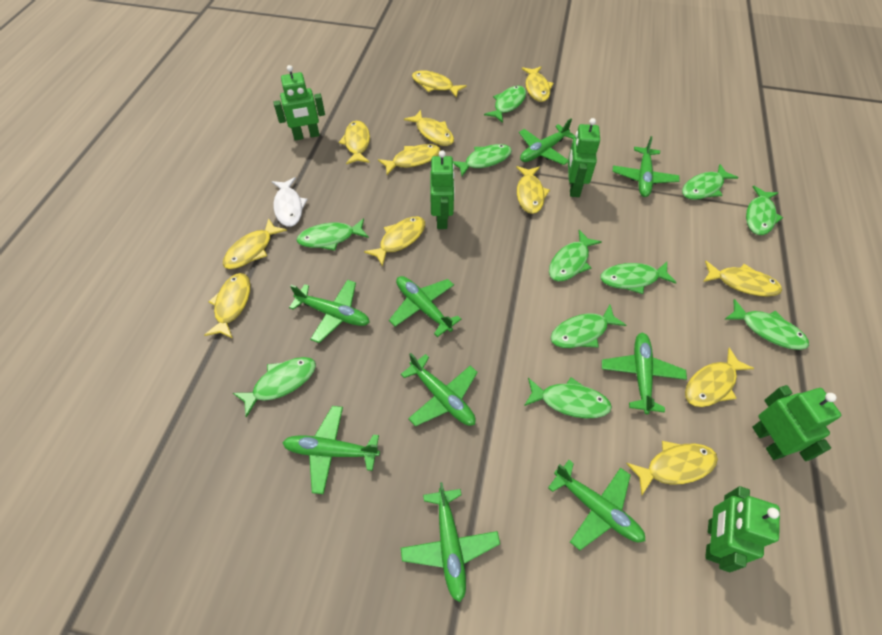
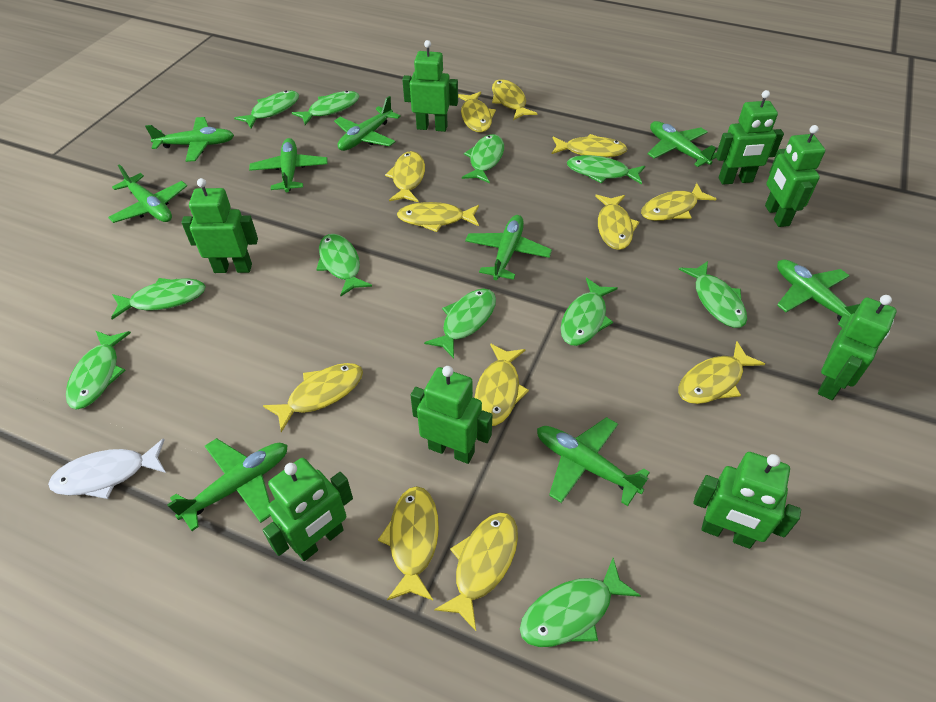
green robot: 5 -> 8

